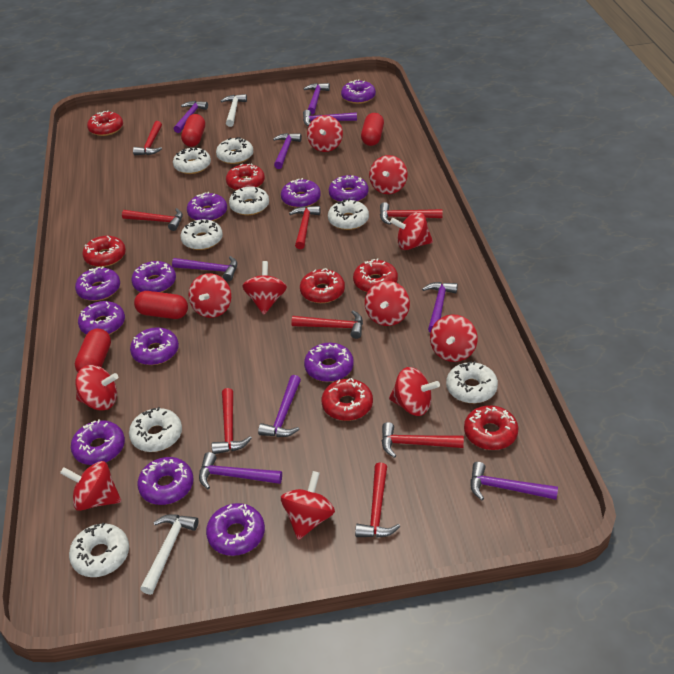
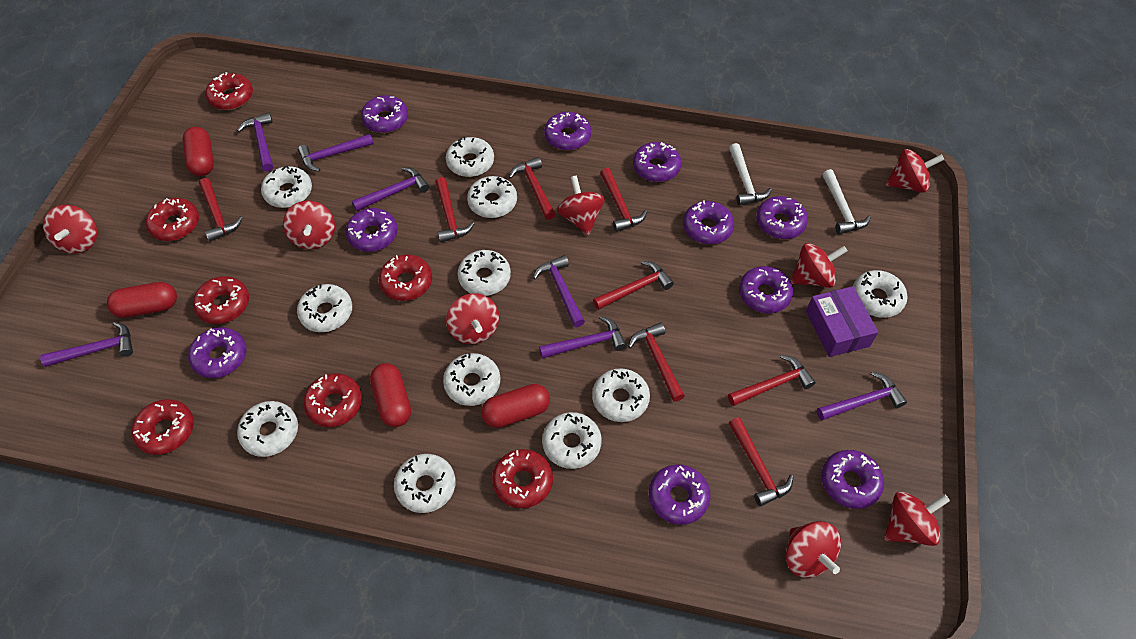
purple box: 0 -> 1
purple donut: 12 -> 10
purple hammer: 9 -> 7
red spinning top: 11 -> 8
white donut: 8 -> 11

